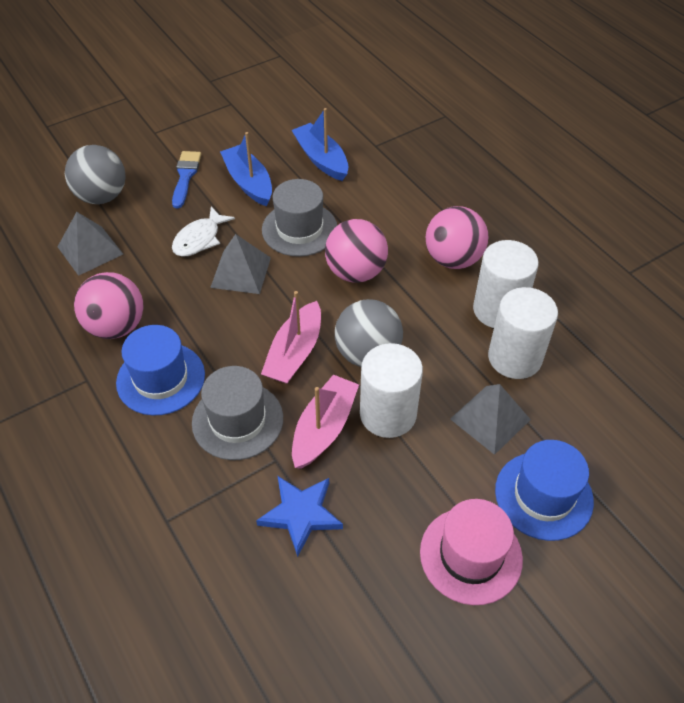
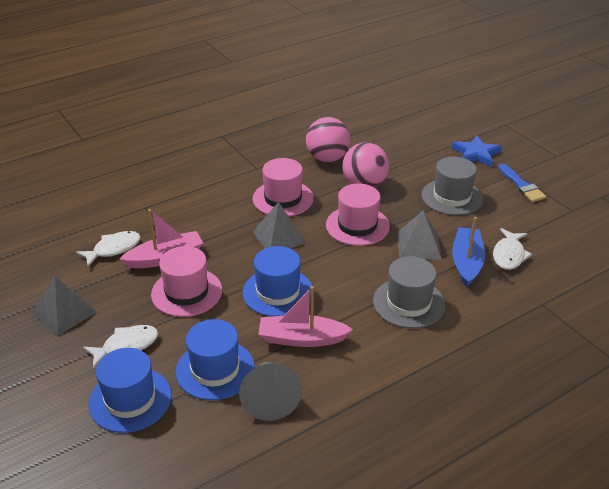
blue boat: 2 -> 1
blue hat: 2 -> 3
grey ball: 2 -> 0
grey cone: 0 -> 1
pink ball: 3 -> 2
pink hat: 1 -> 3
white cylinder: 3 -> 0
white fish: 1 -> 3

